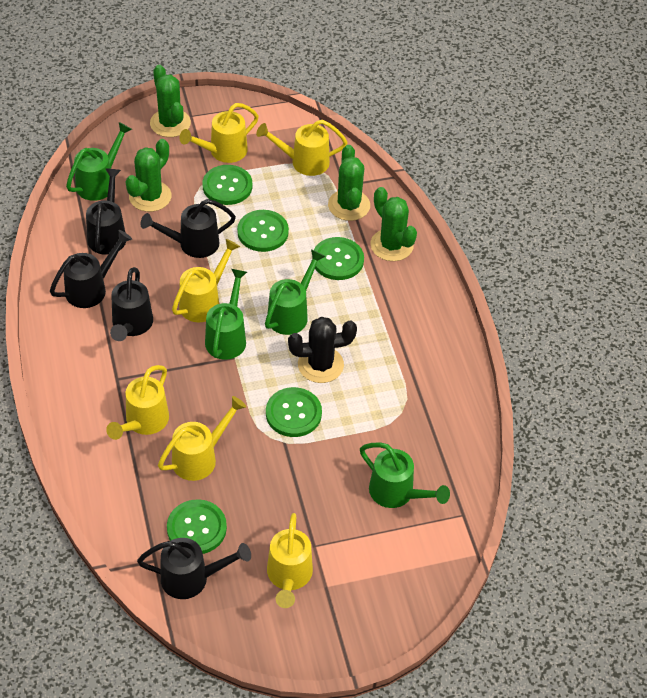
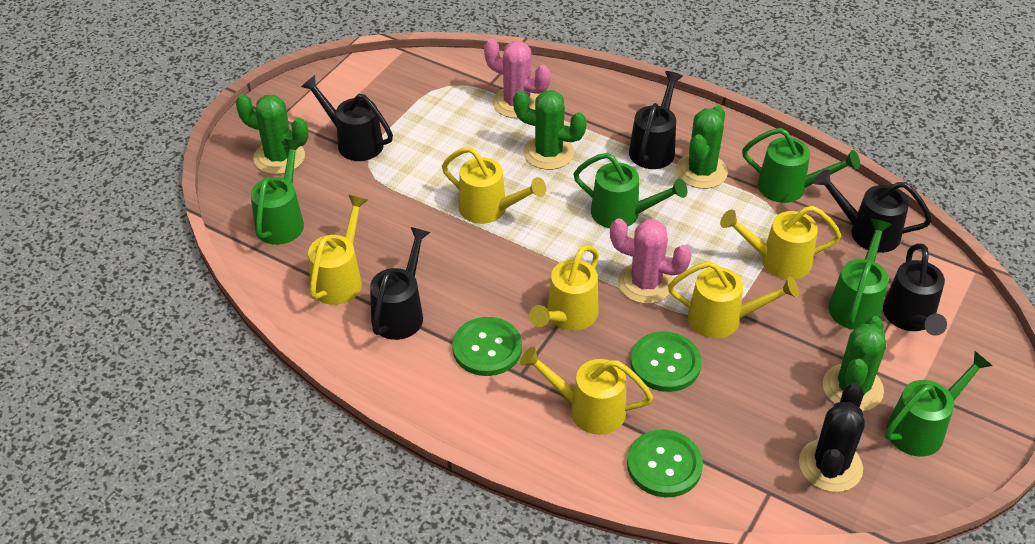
green button: 5 -> 3
green watering can: 4 -> 5
pink cactus: 0 -> 2

